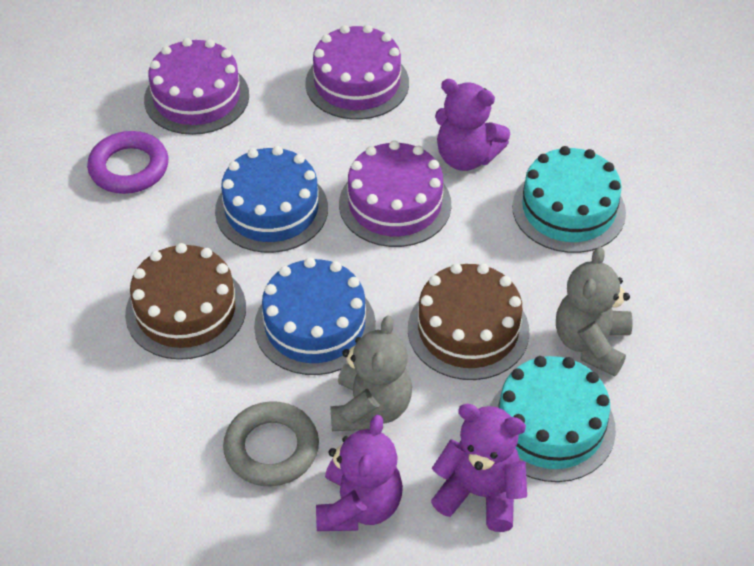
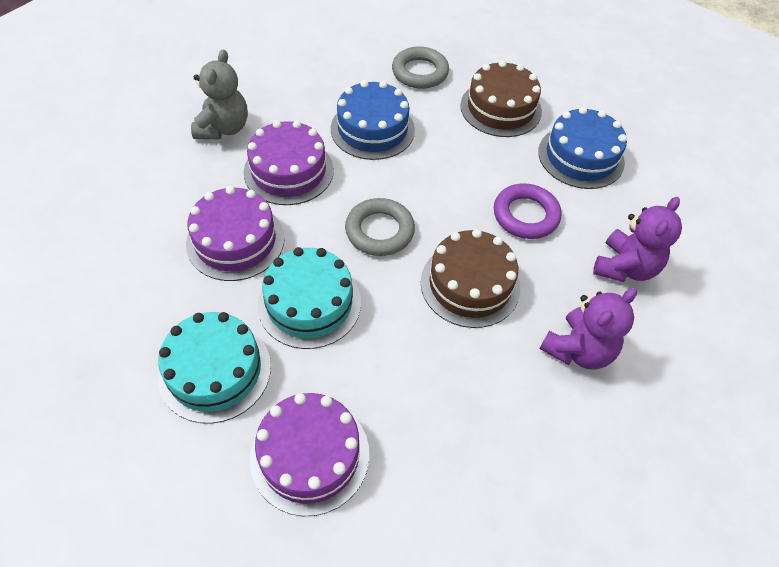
grey ring: 1 -> 2
grey teddy bear: 2 -> 1
purple teddy bear: 3 -> 2

